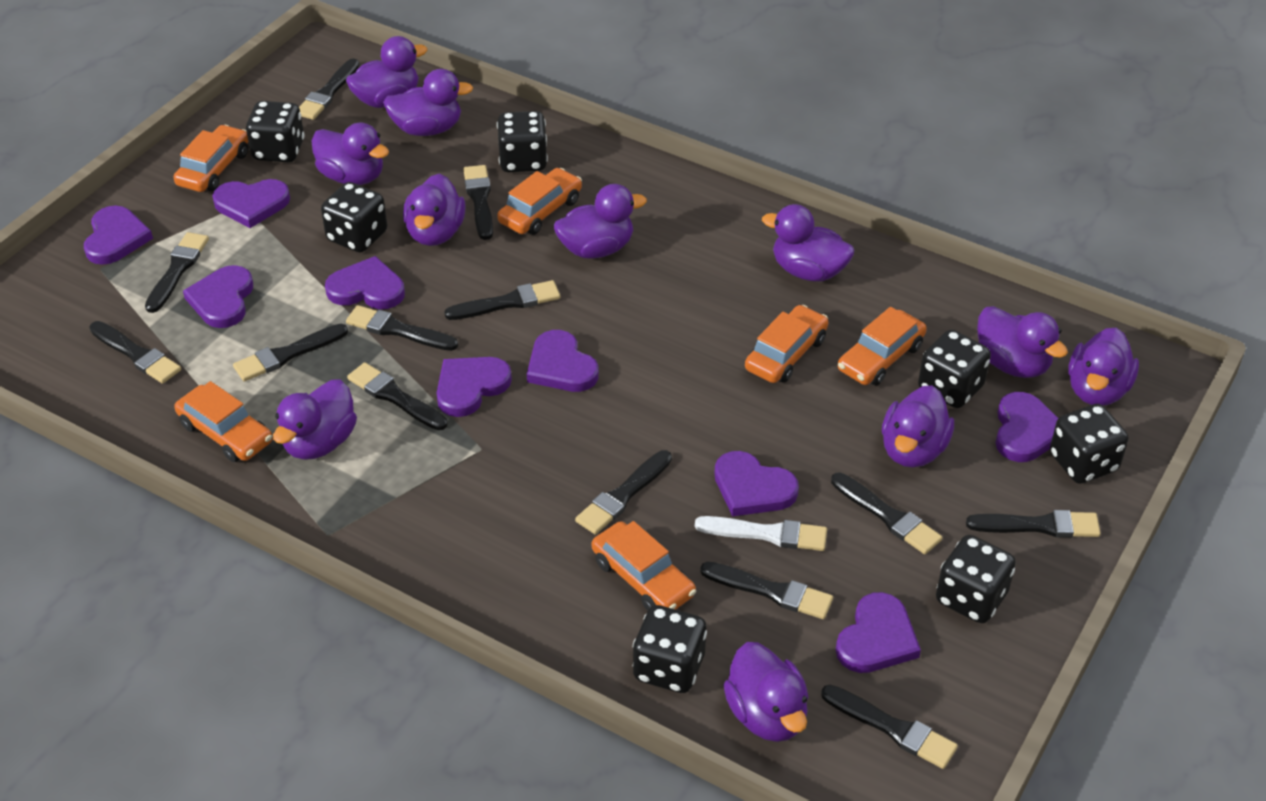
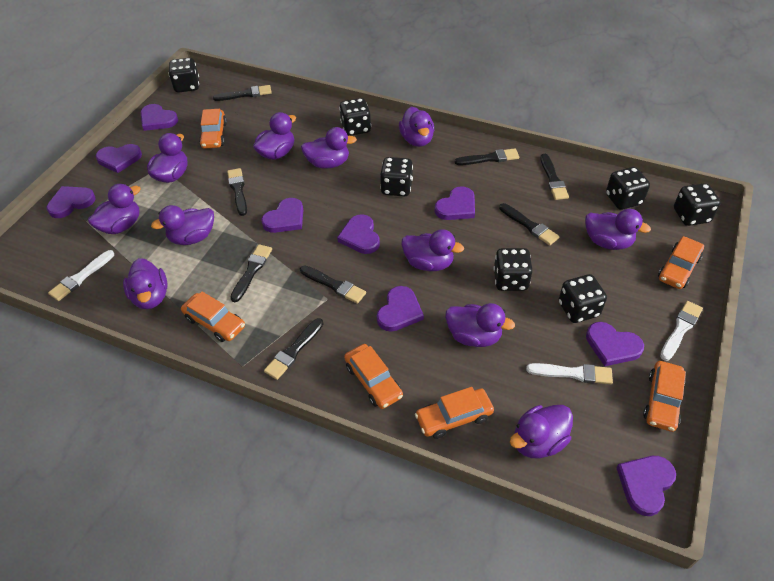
black brush: 13 -> 8
white brush: 1 -> 3

